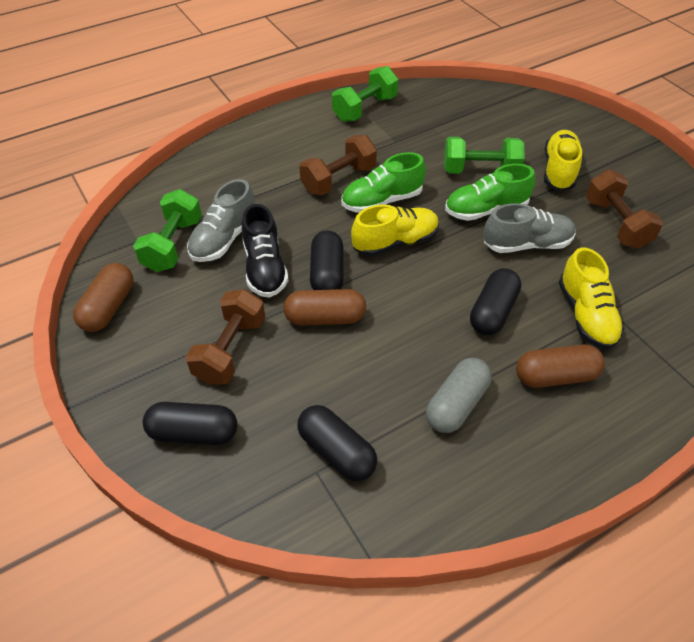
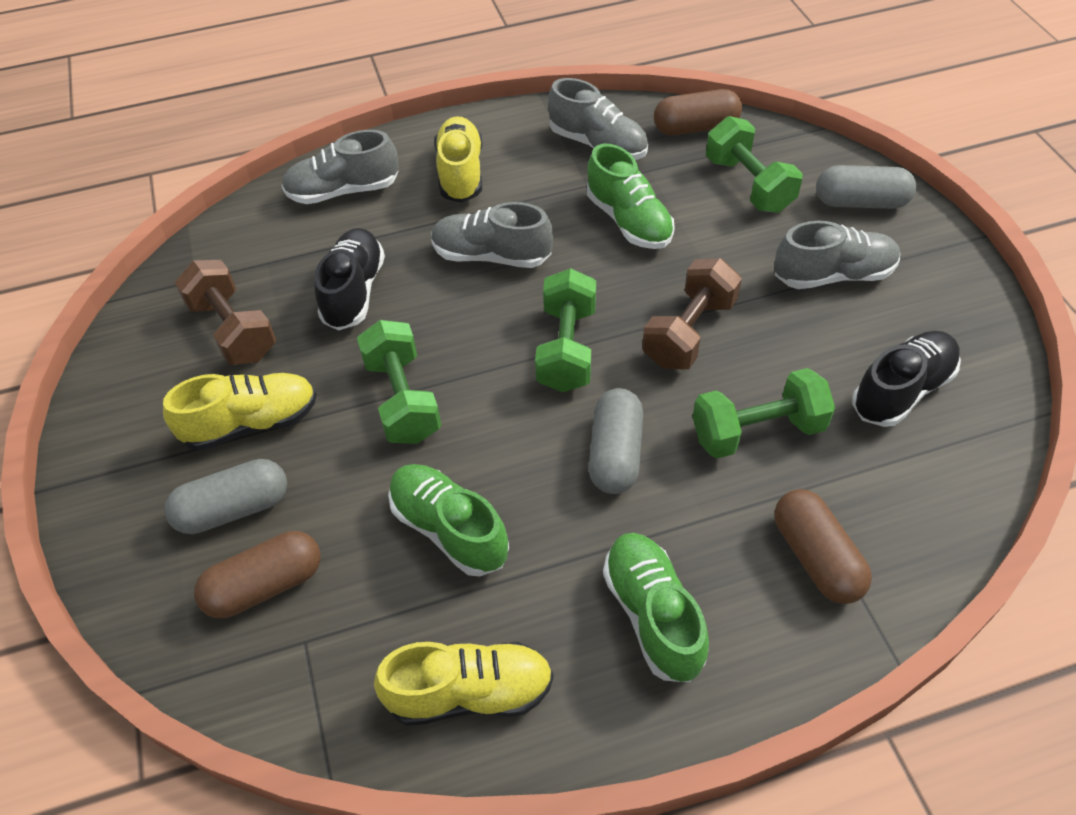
black capsule: 4 -> 0
black shoe: 1 -> 2
brown dumbbell: 3 -> 2
green dumbbell: 3 -> 4
green shoe: 2 -> 3
grey capsule: 1 -> 3
grey shoe: 2 -> 4

